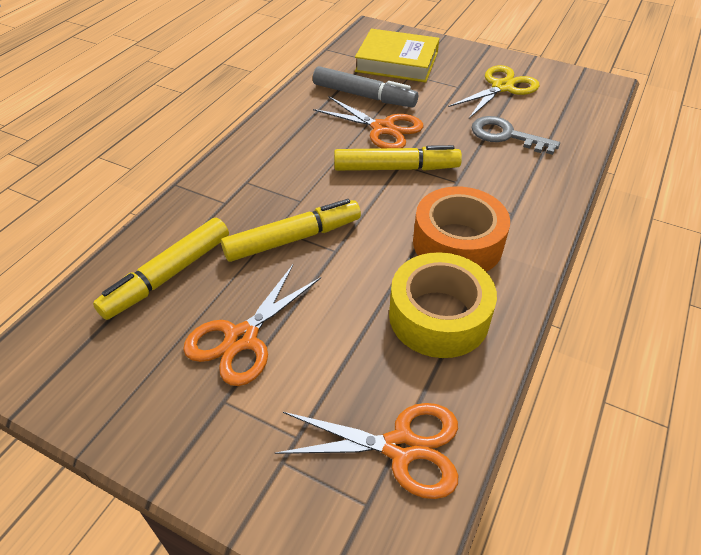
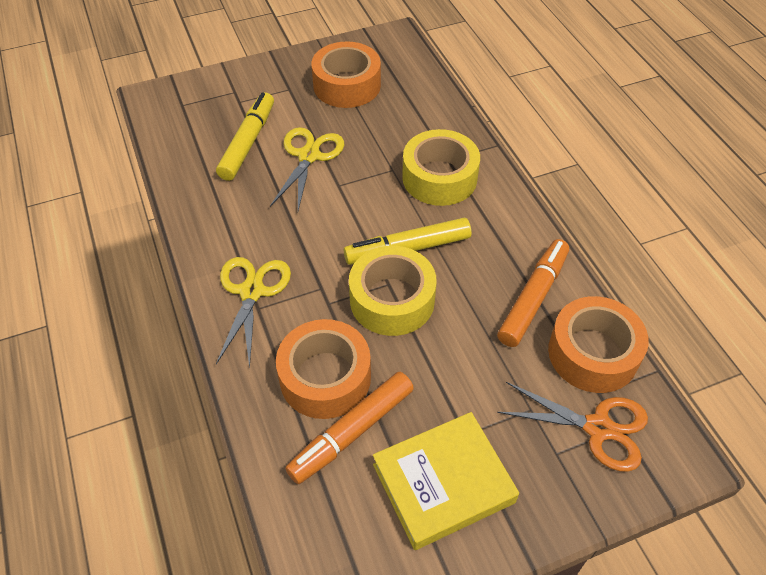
grey key: 1 -> 0
grey marker: 1 -> 0
orange marker: 0 -> 2
orange scissors: 3 -> 1
orange tape: 1 -> 3
yellow marker: 3 -> 2
yellow scissors: 1 -> 2
yellow tape: 1 -> 2

